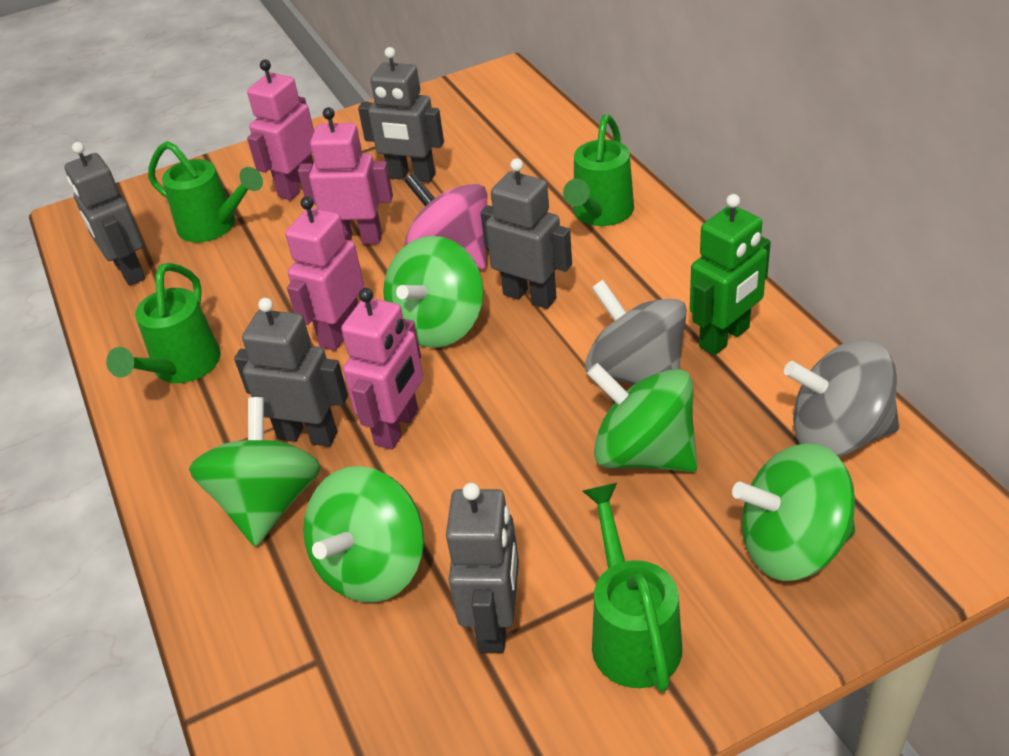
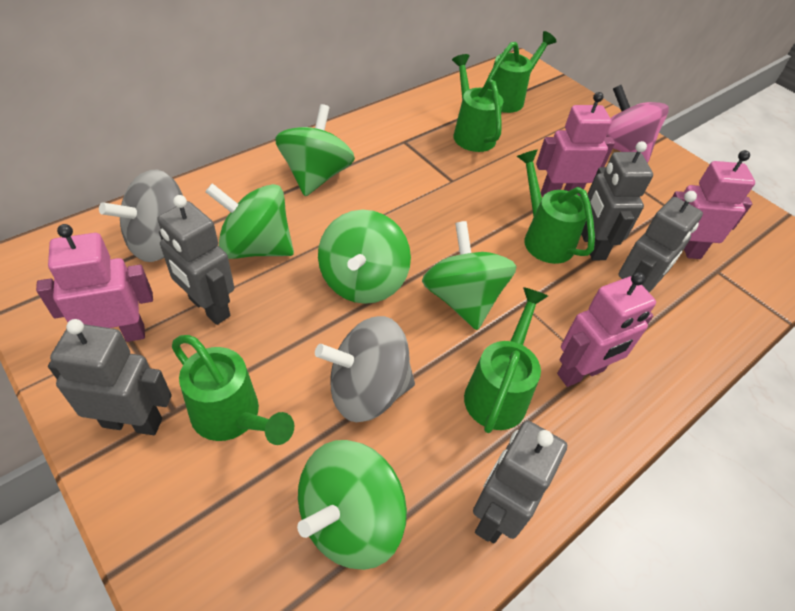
green robot: 1 -> 0
green watering can: 4 -> 5

